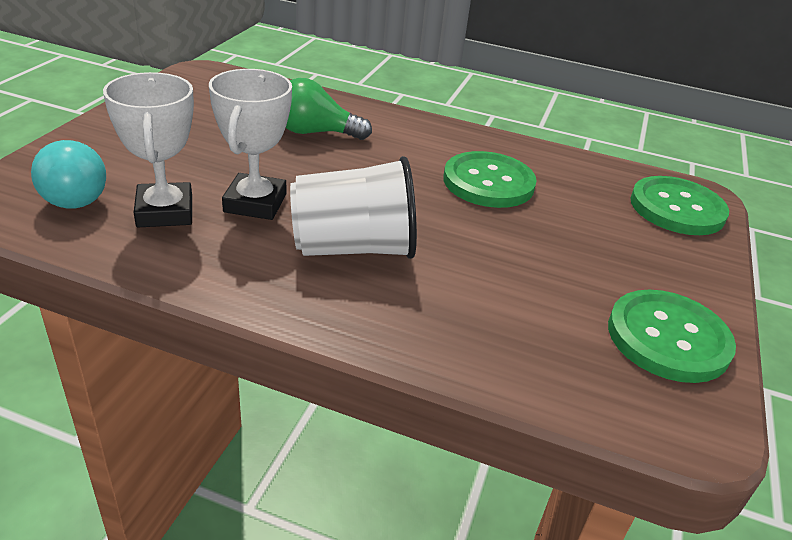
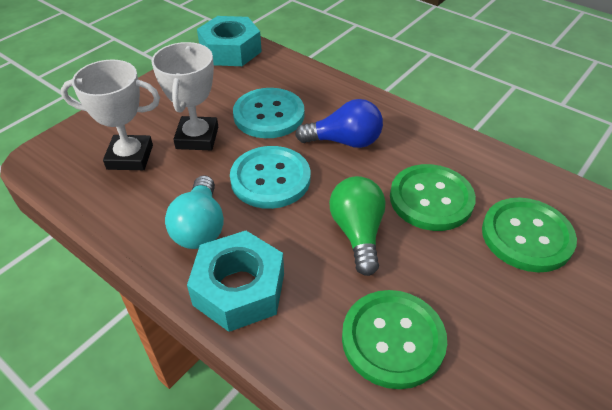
blue light bulb: 0 -> 1
turquoise button: 0 -> 2
turquoise nut: 0 -> 2
white cup: 1 -> 0

